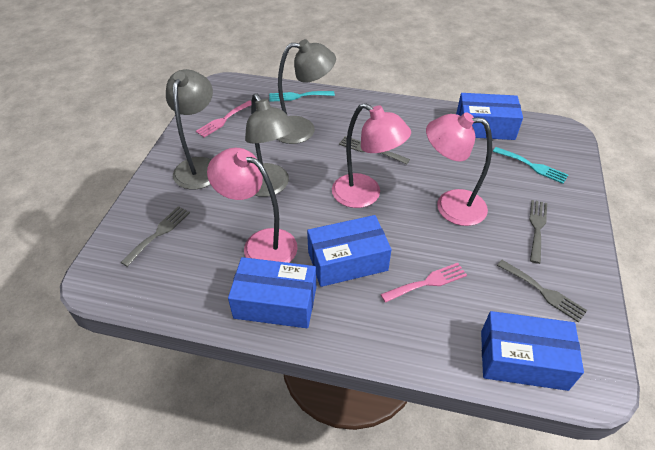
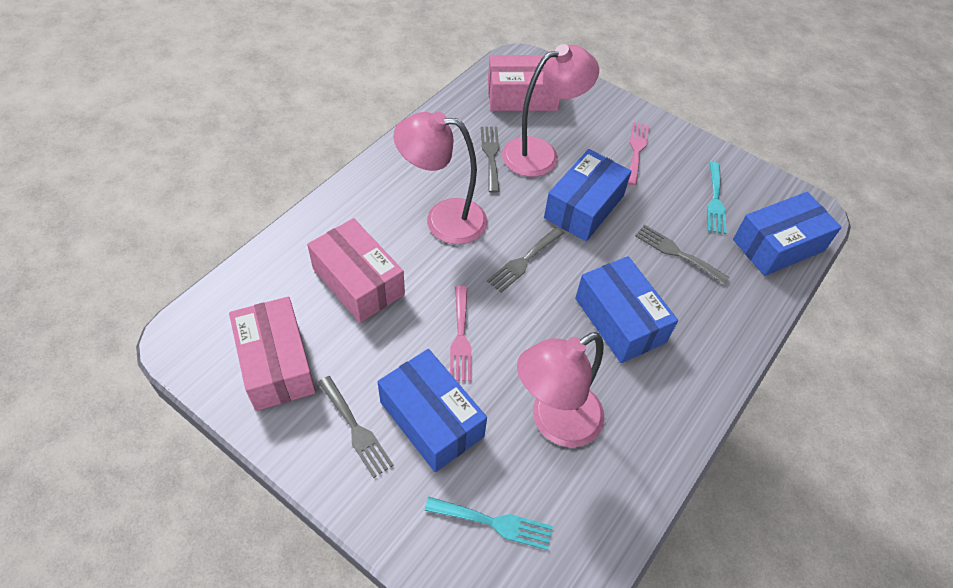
grey lamp: 3 -> 0
pink box: 0 -> 3

